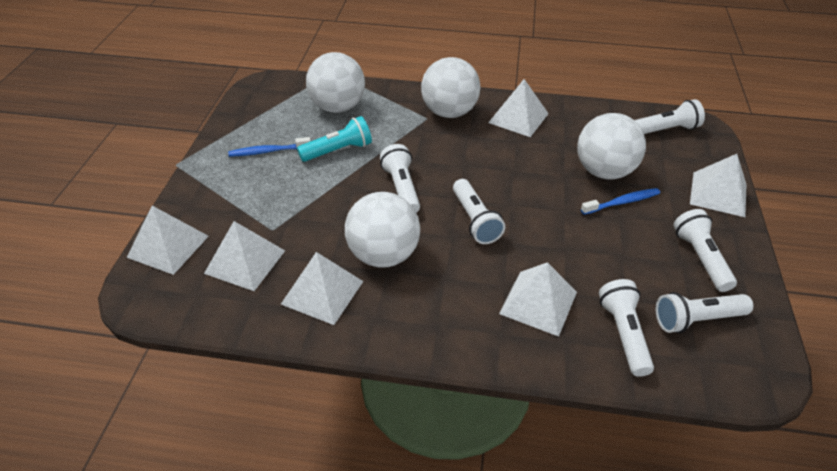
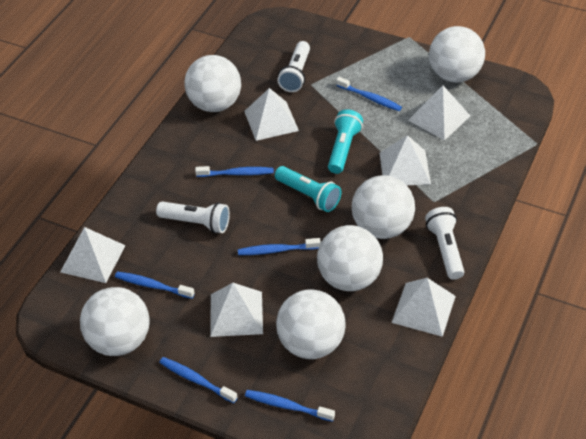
blue toothbrush: 2 -> 6
turquoise flashlight: 1 -> 2
white ball: 4 -> 6
white flashlight: 6 -> 3

